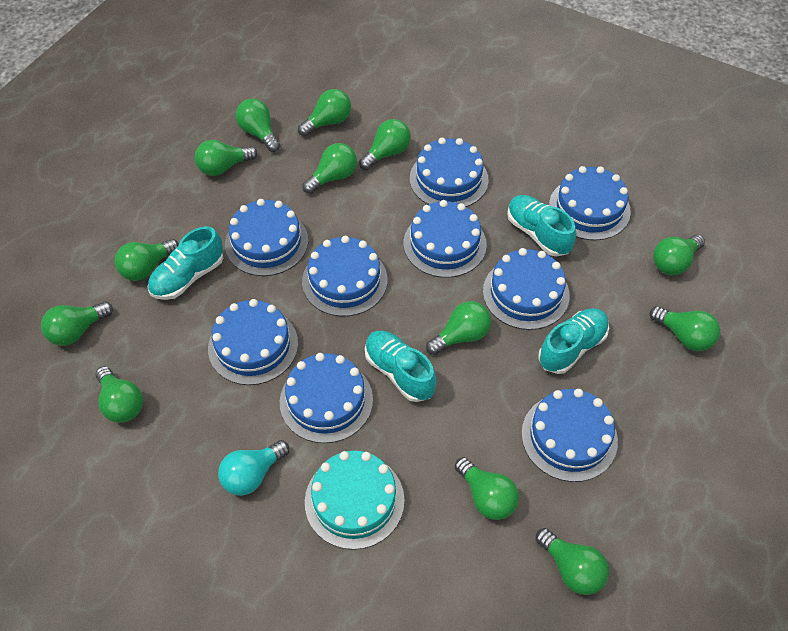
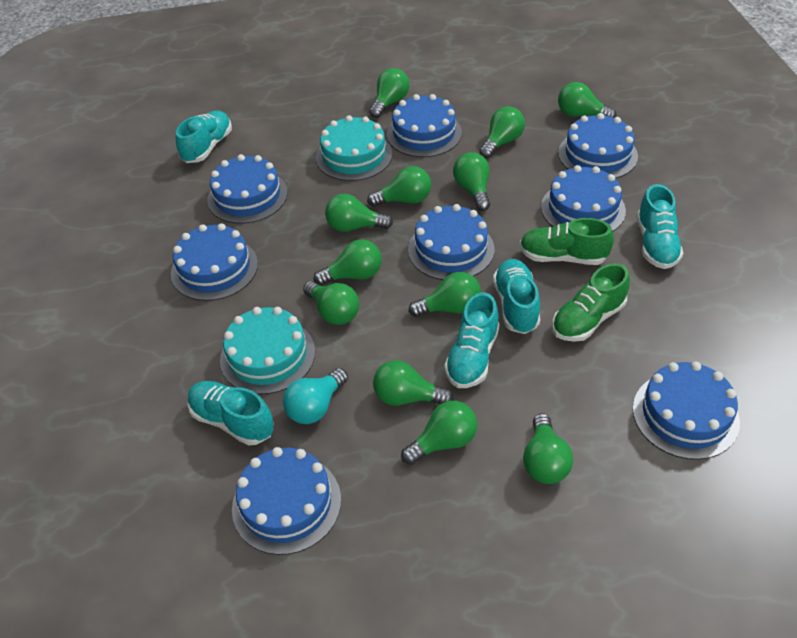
blue cake: 9 -> 8
green light bulb: 13 -> 12
green shoe: 0 -> 2
turquoise cake: 1 -> 2
turquoise shoe: 4 -> 5

